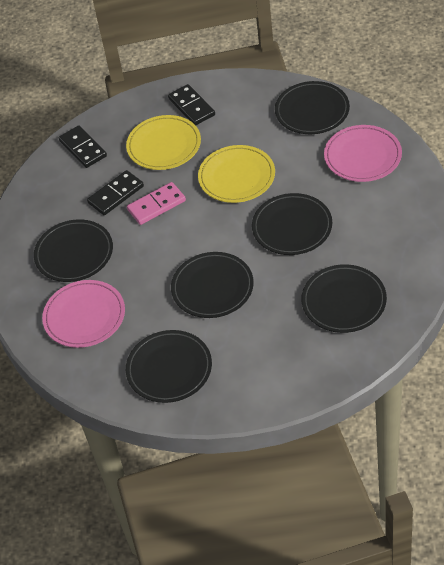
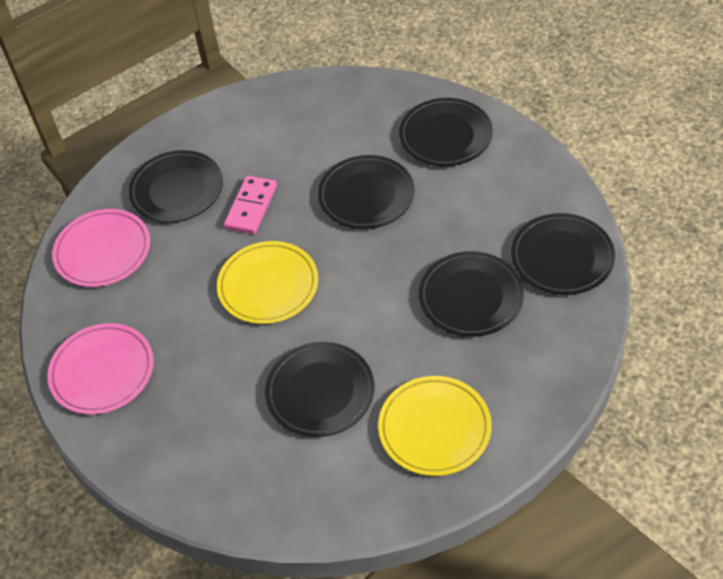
black domino: 3 -> 0

